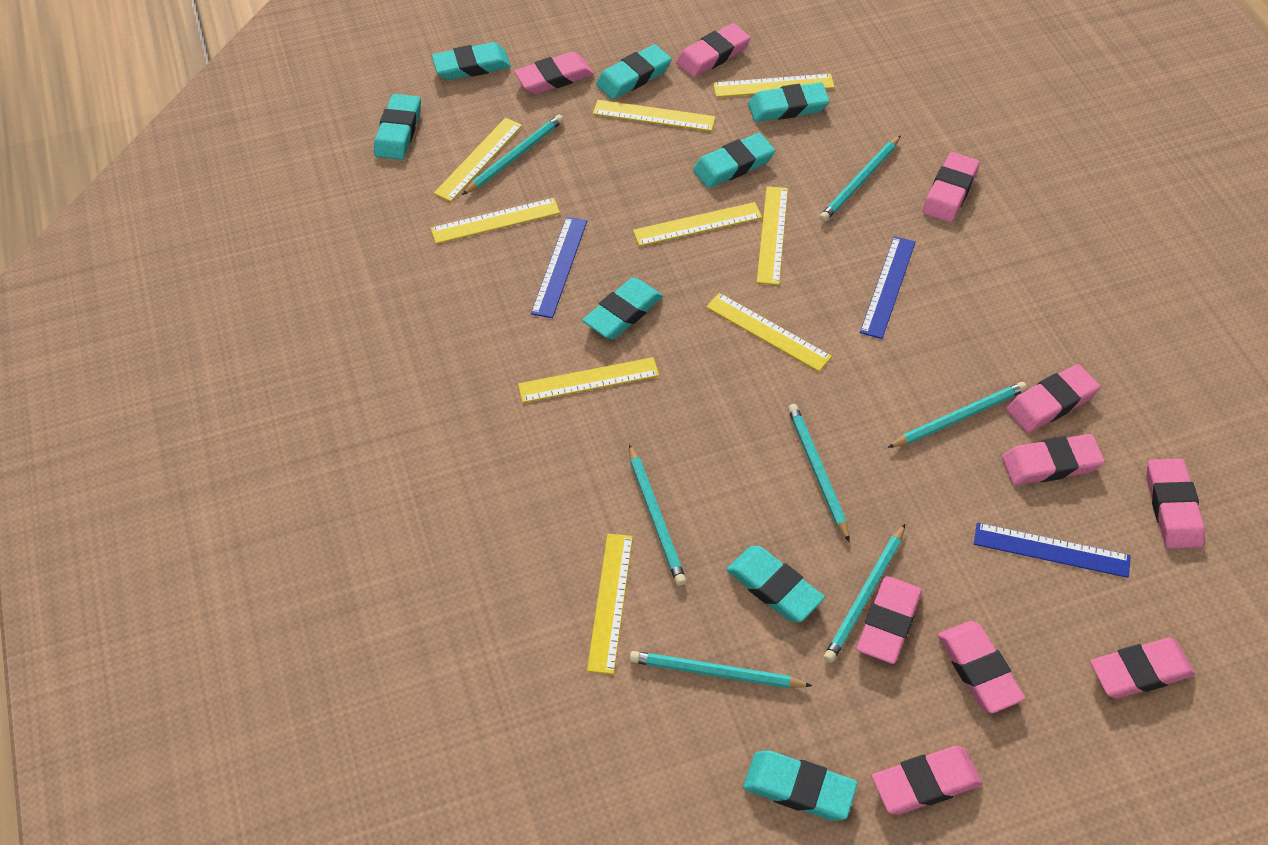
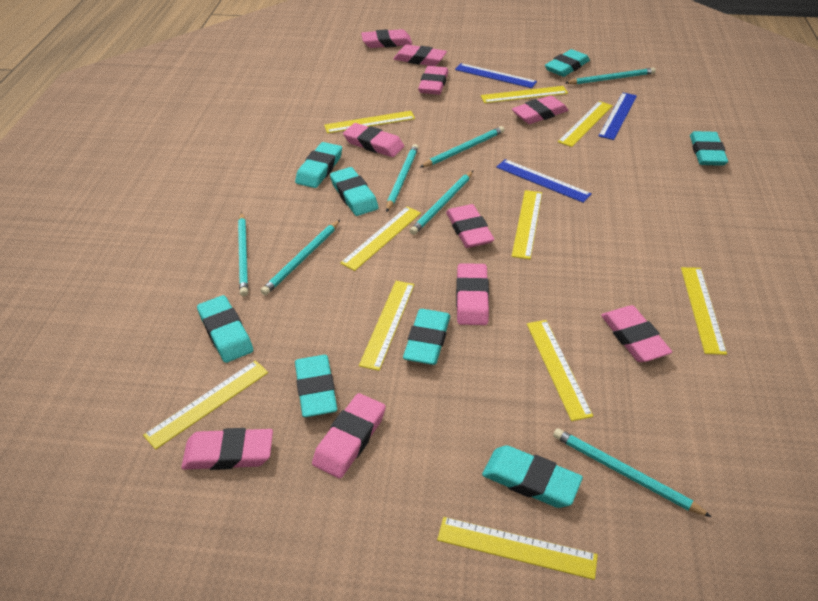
yellow ruler: 9 -> 10

